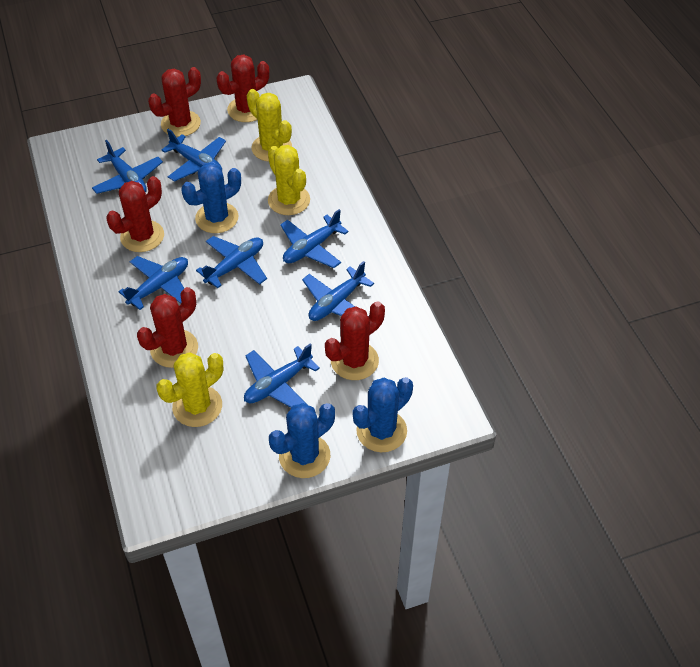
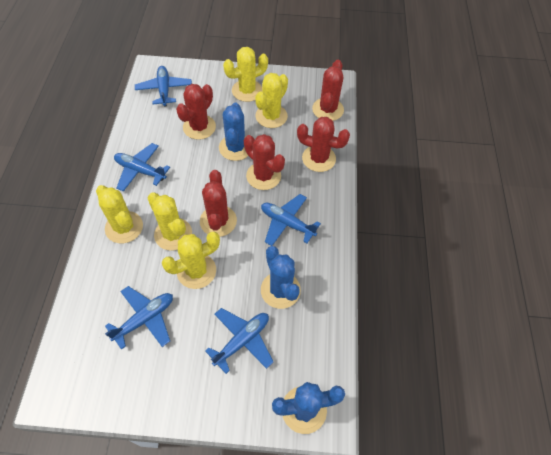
blue plane: 7 -> 5
yellow cactus: 3 -> 5

